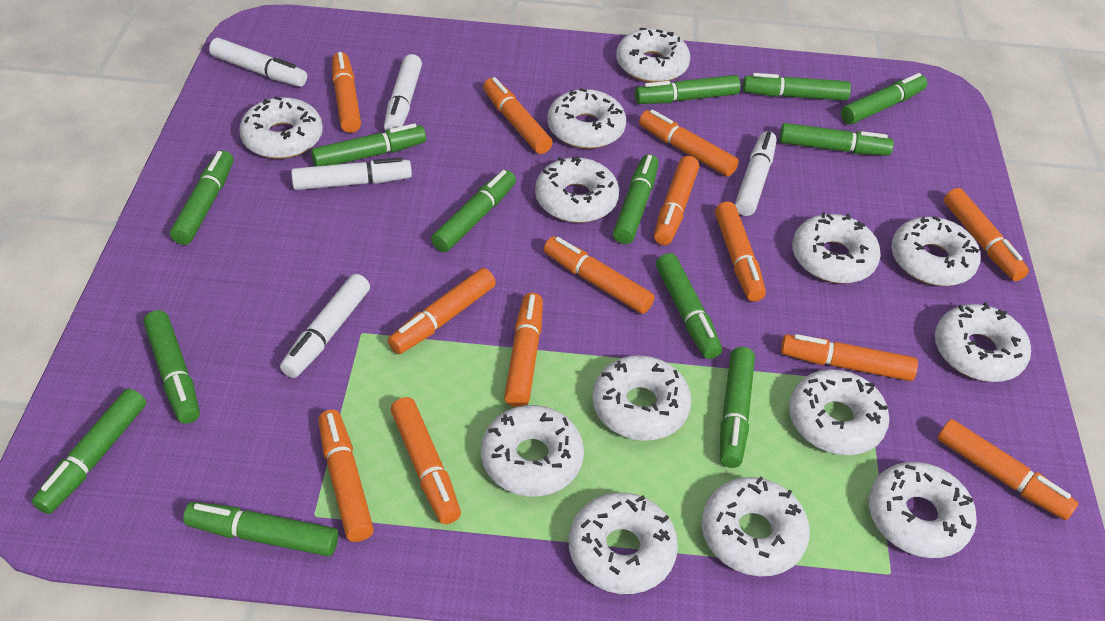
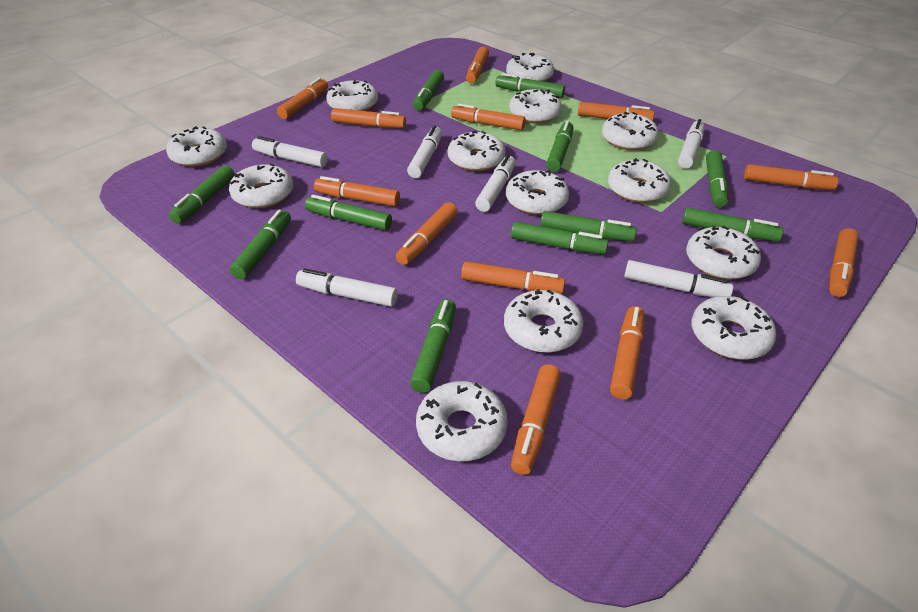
green marker: 13 -> 11
orange marker: 13 -> 12
white marker: 5 -> 6

